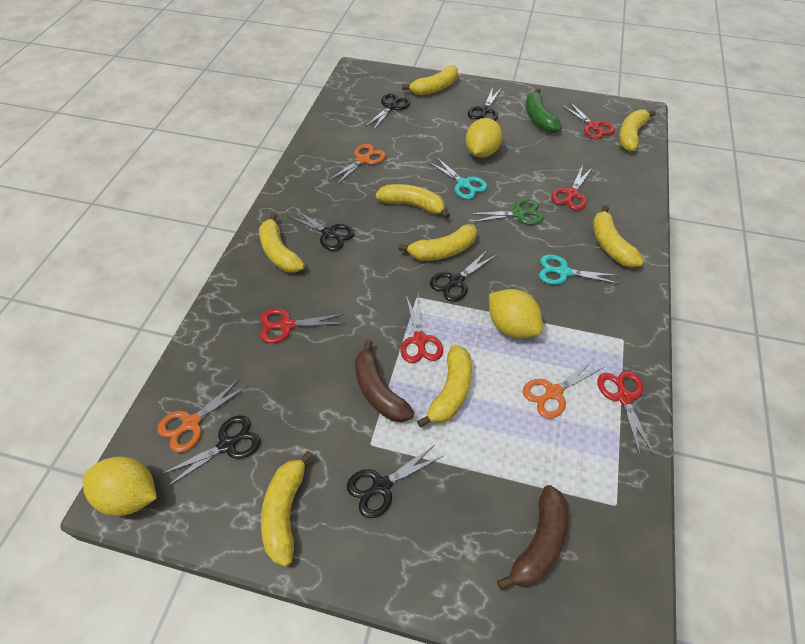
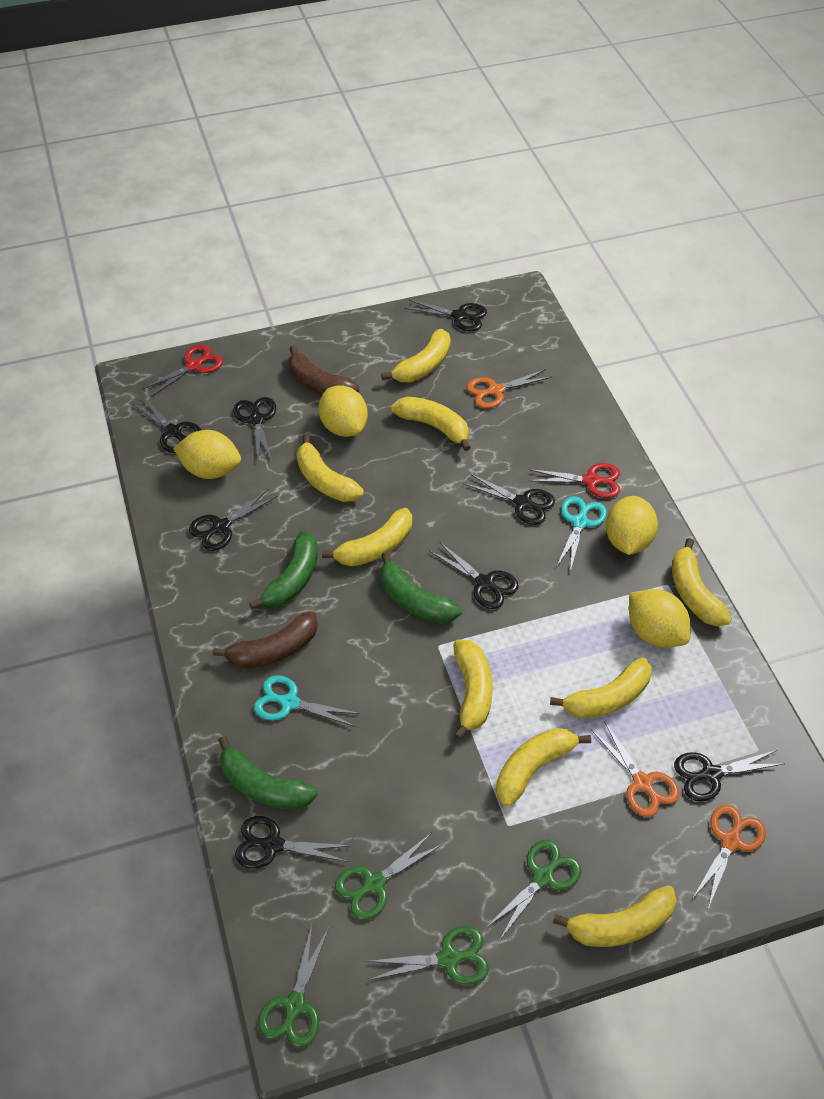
black scissors: 6 -> 8
green banana: 1 -> 3
green scissors: 1 -> 4
red scissors: 5 -> 2
yellow banana: 8 -> 9
yellow lemon: 3 -> 4

